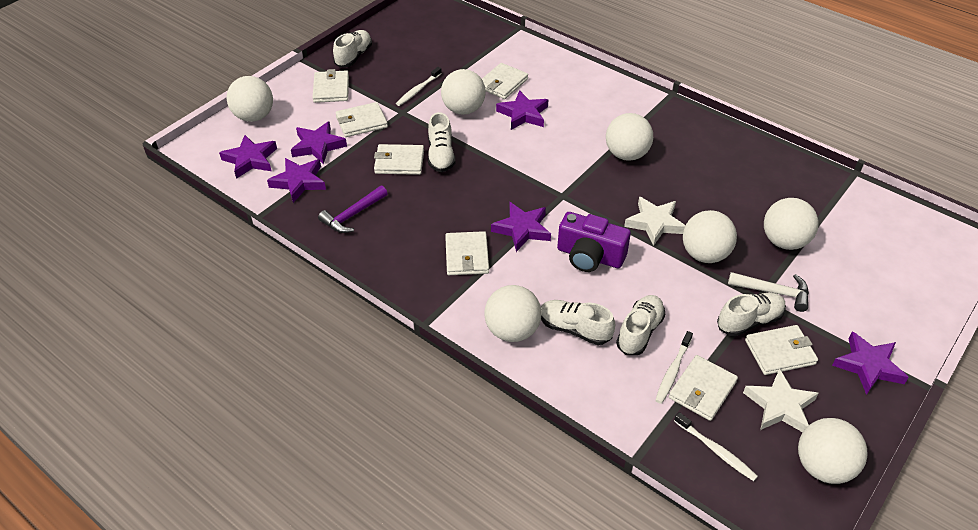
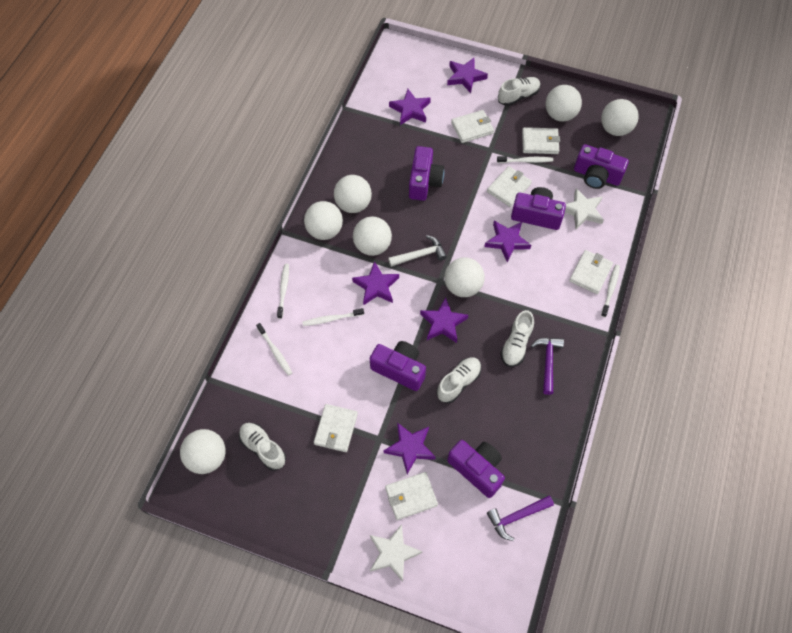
purple camera: 1 -> 5
purple hammer: 1 -> 2
white shoe: 5 -> 4
white toothbrush: 3 -> 5
white wallet: 7 -> 6

